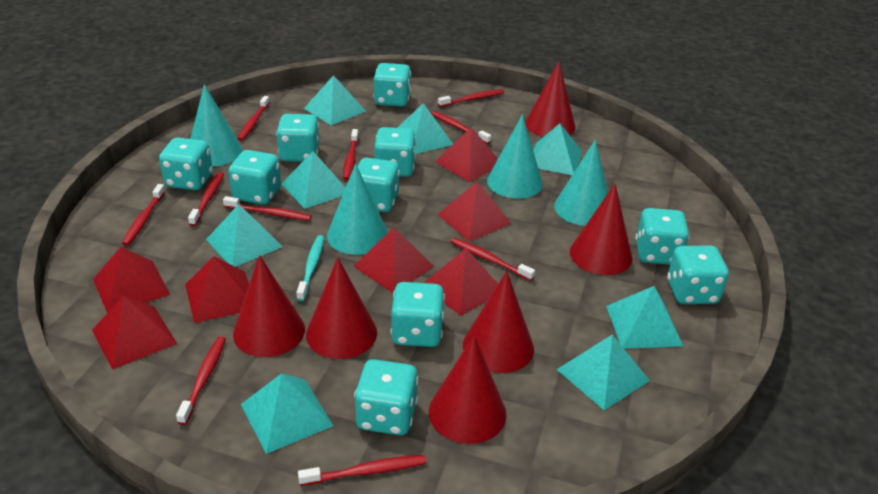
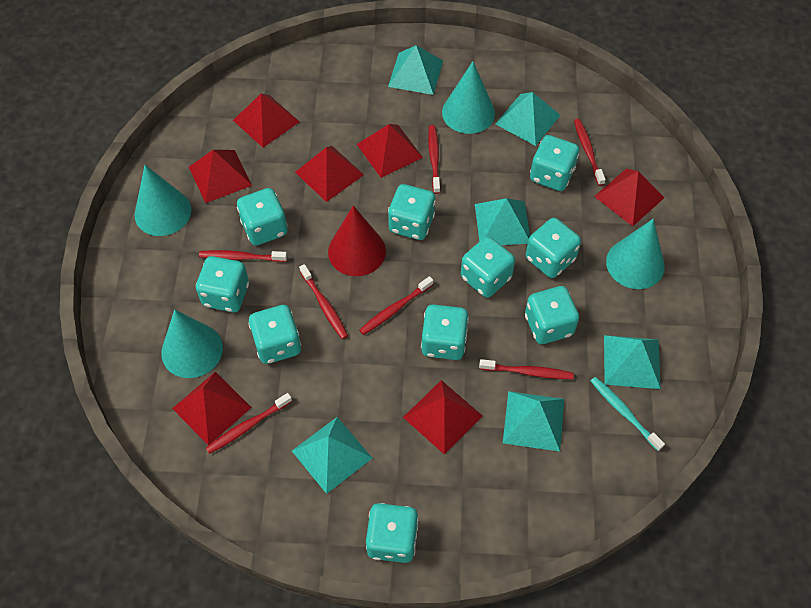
red cone: 6 -> 1
red toothbrush: 10 -> 7
turquoise pyramid: 8 -> 6

